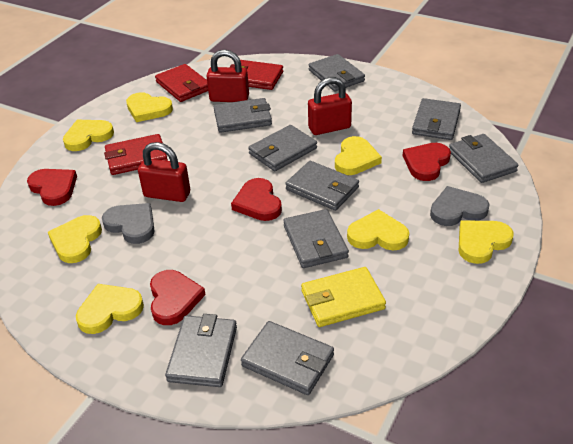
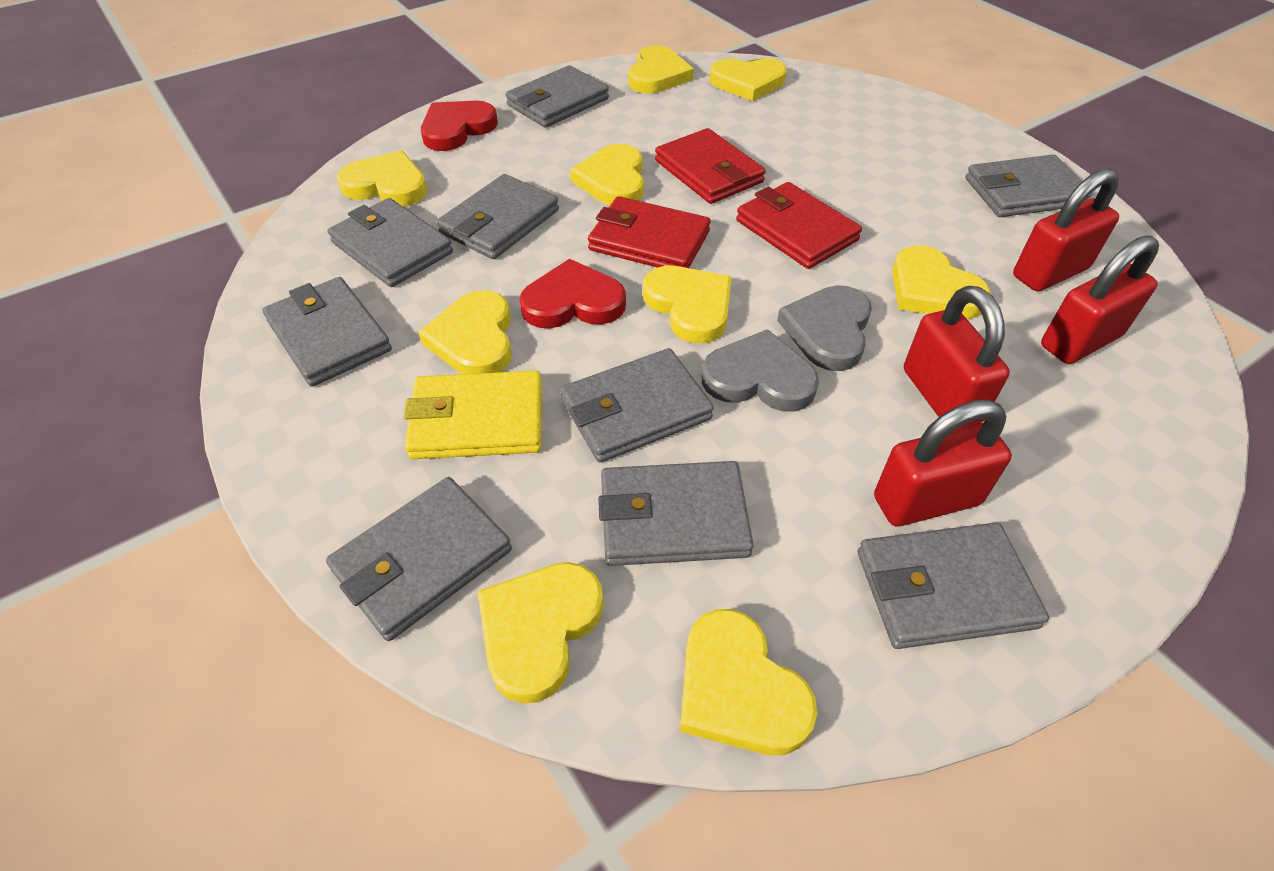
red heart: 4 -> 2
red padlock: 3 -> 4
yellow heart: 7 -> 9

